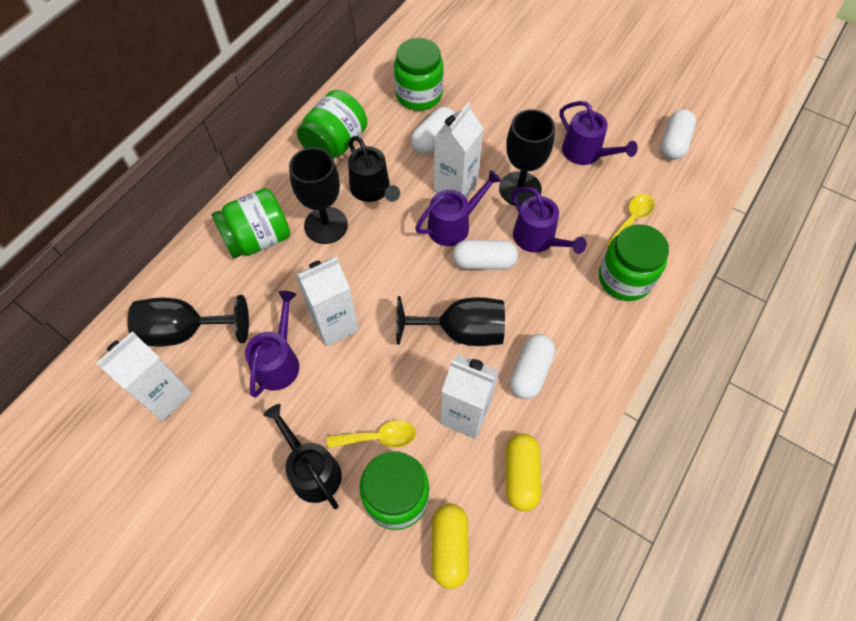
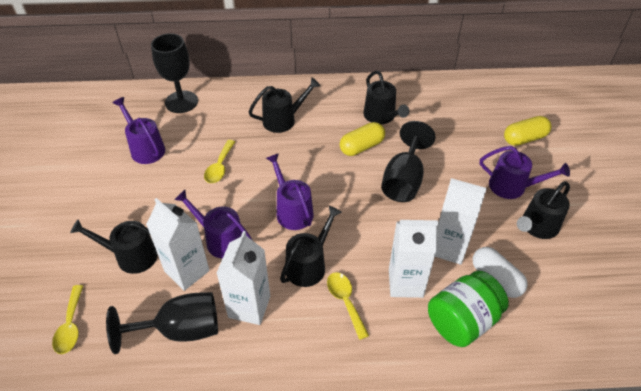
black goblet: 4 -> 3
black watering can: 2 -> 5
green jar: 5 -> 1
white capsule: 4 -> 1
yellow spoon: 2 -> 3

